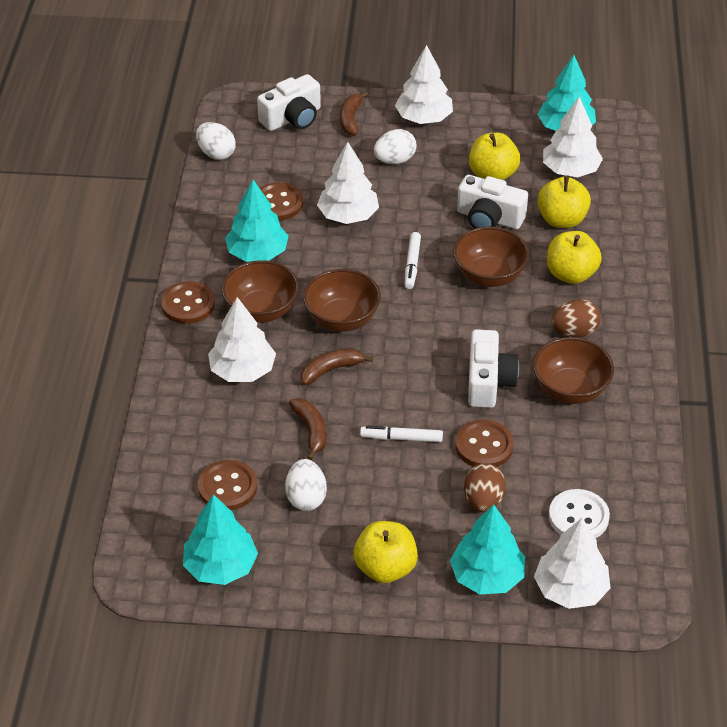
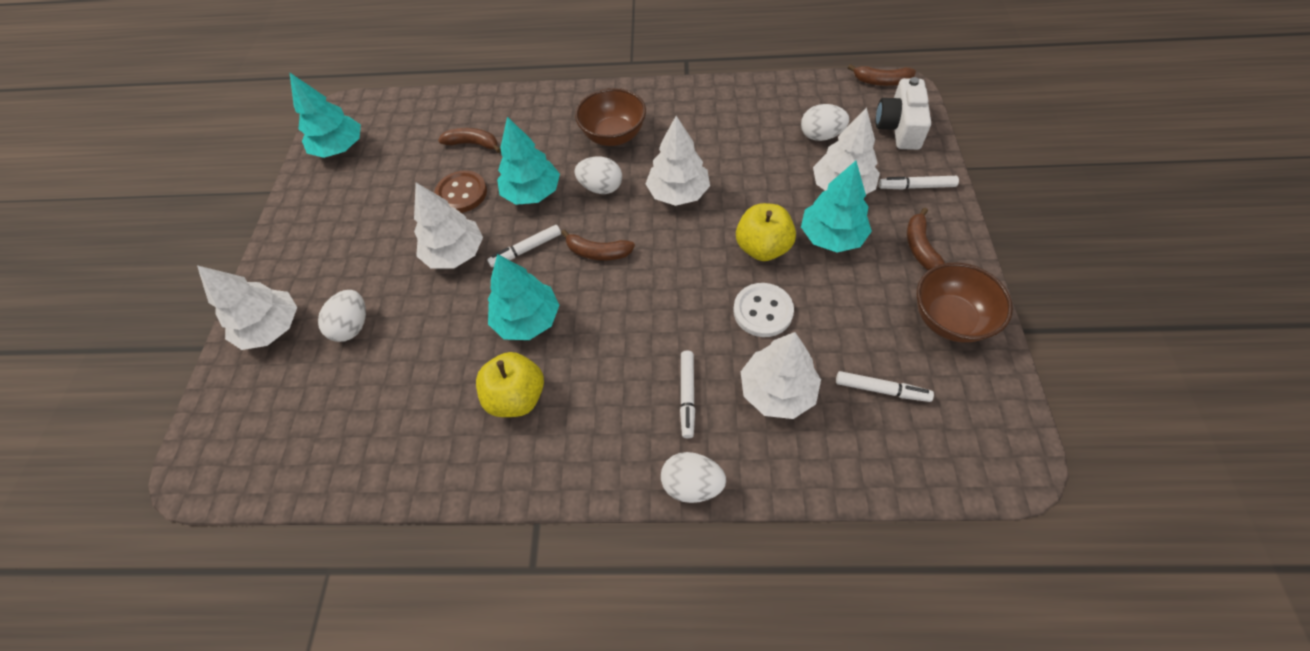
brown banana: 3 -> 4
brown bowl: 4 -> 2
brown button: 4 -> 1
brown egg: 2 -> 0
white camera: 3 -> 1
white egg: 3 -> 4
white marker: 2 -> 4
yellow apple: 4 -> 2

